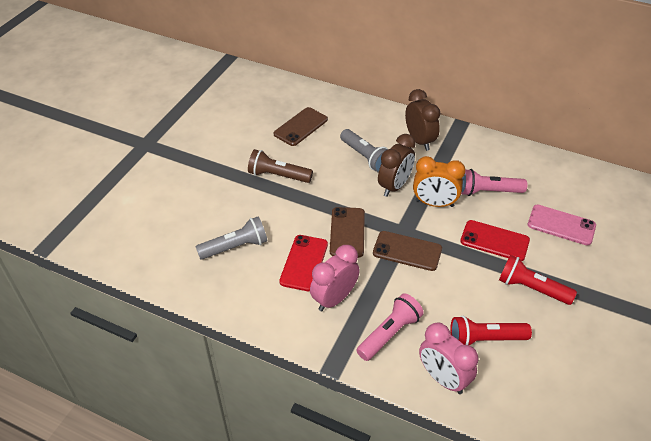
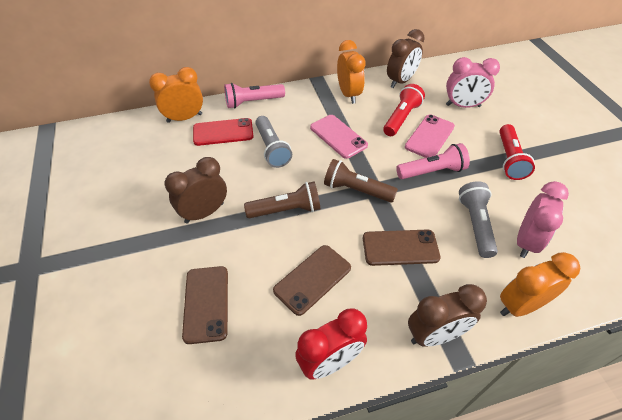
brown clock: 2 -> 3
brown flashlight: 1 -> 2
orange clock: 1 -> 3
pink phone: 1 -> 2
red clock: 0 -> 1
red phone: 2 -> 1

